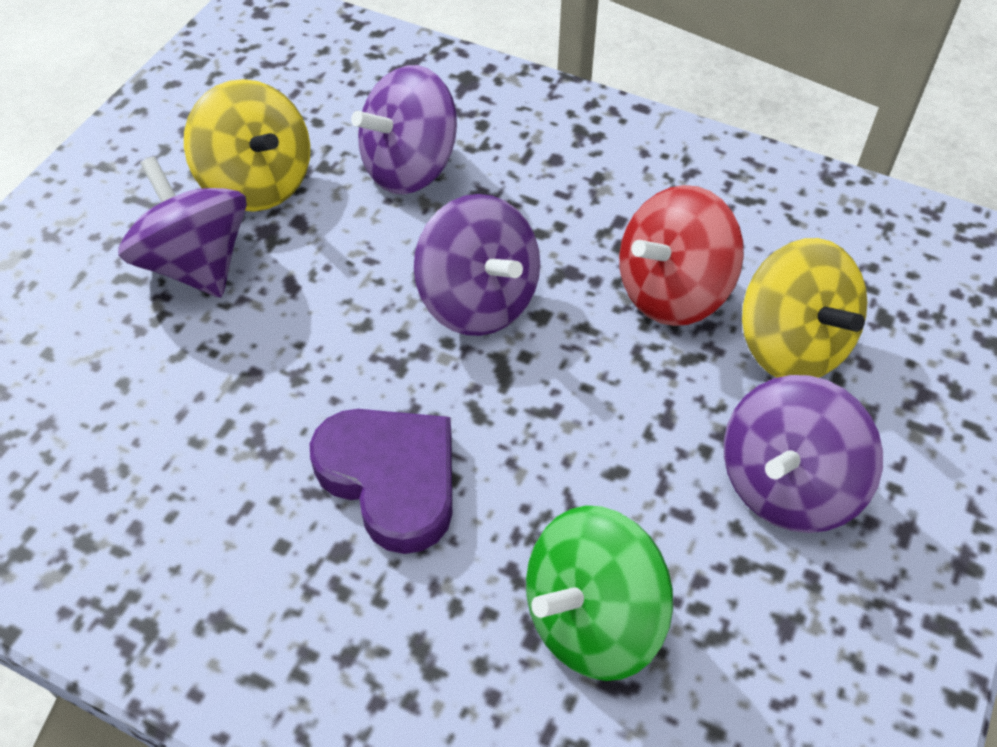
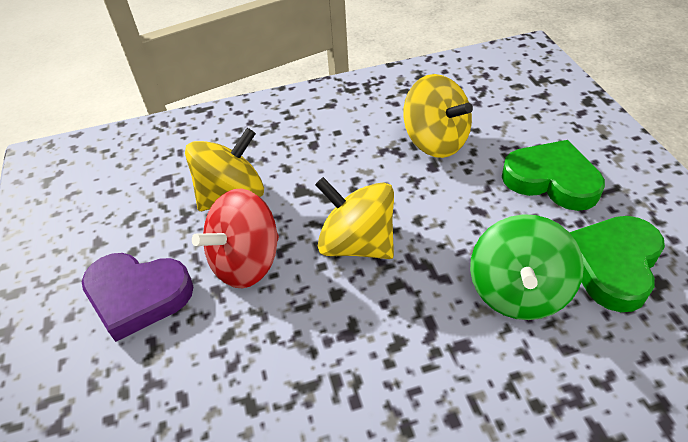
green heart: 0 -> 2
purple spinning top: 4 -> 0
yellow spinning top: 2 -> 3

